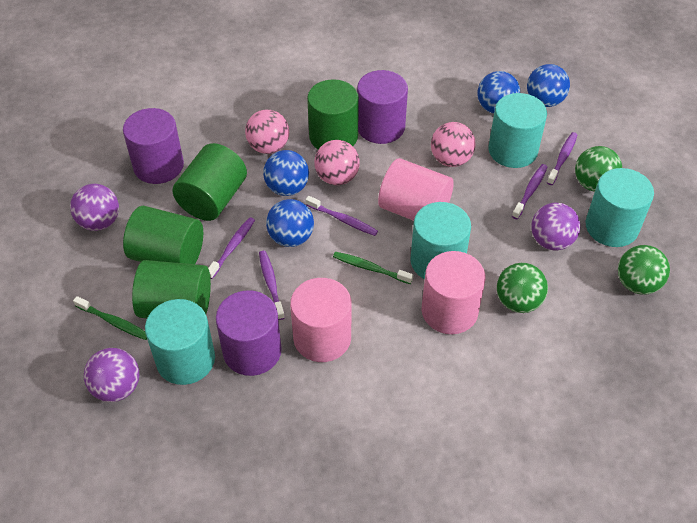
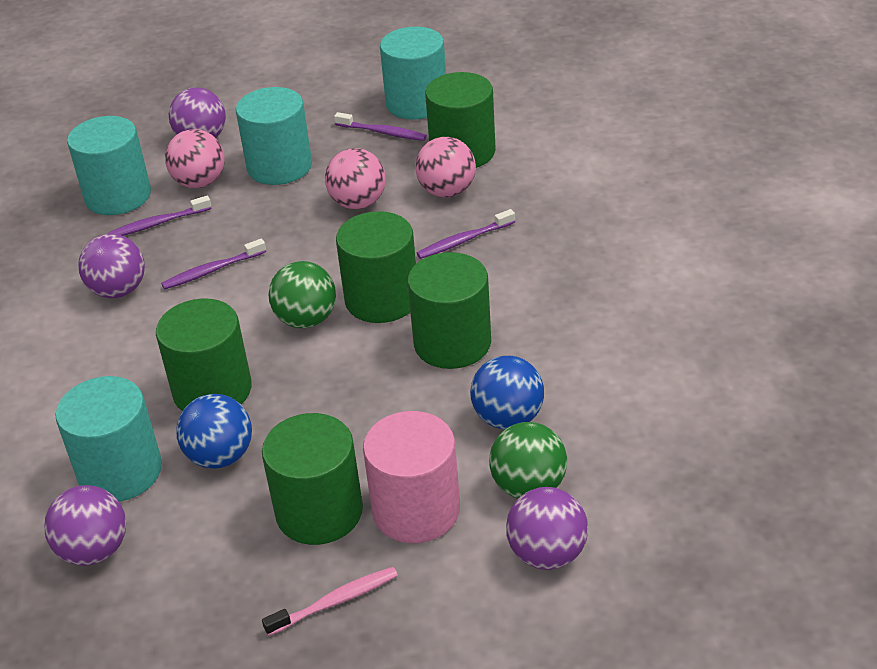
blue ball: 4 -> 2
green ball: 3 -> 2
green cylinder: 4 -> 5
green toothbrush: 2 -> 0
pink cylinder: 3 -> 1
pink toothbrush: 0 -> 1
purple ball: 3 -> 4
purple cylinder: 3 -> 0
purple toothbrush: 5 -> 4

